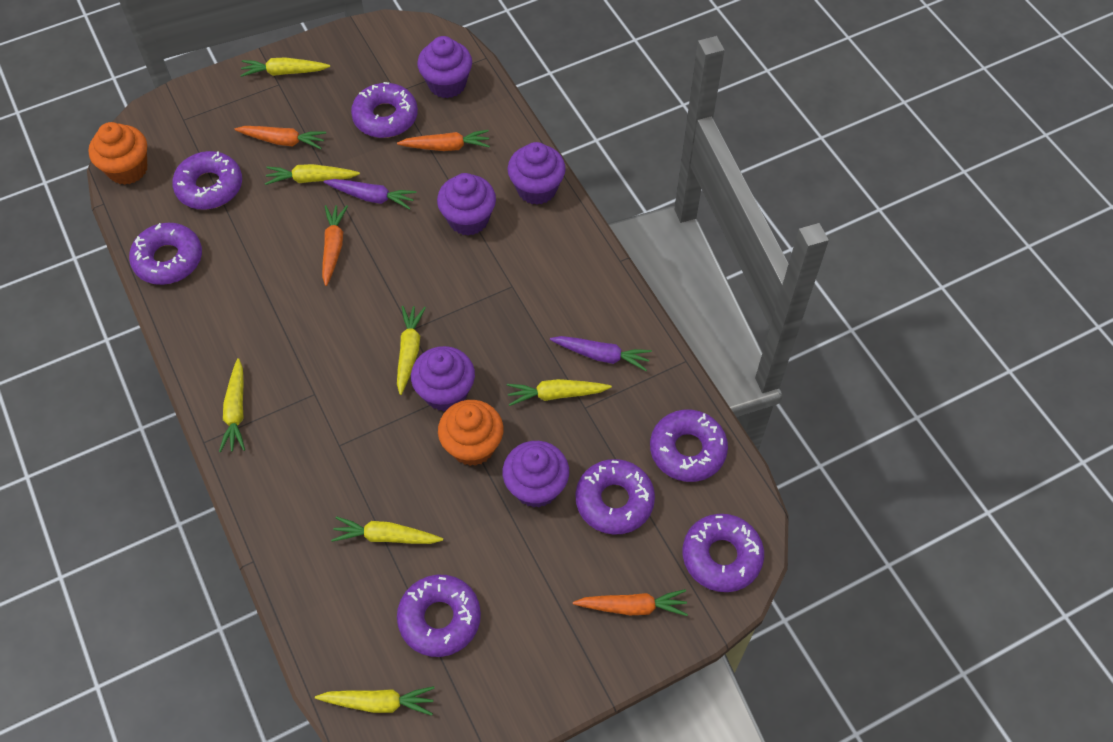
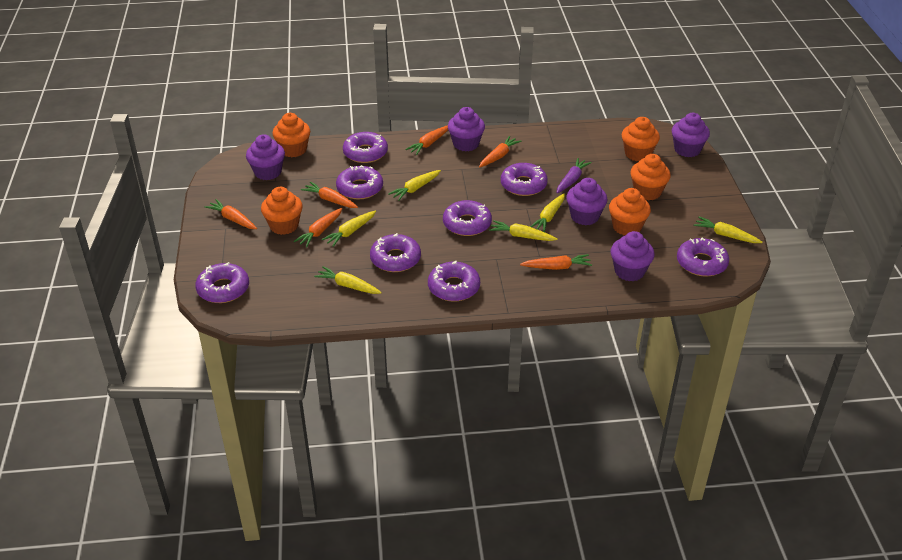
orange carrot: 4 -> 6
orange cupcake: 2 -> 5
purple carrot: 2 -> 1
purple donut: 7 -> 8
yellow carrot: 7 -> 6

